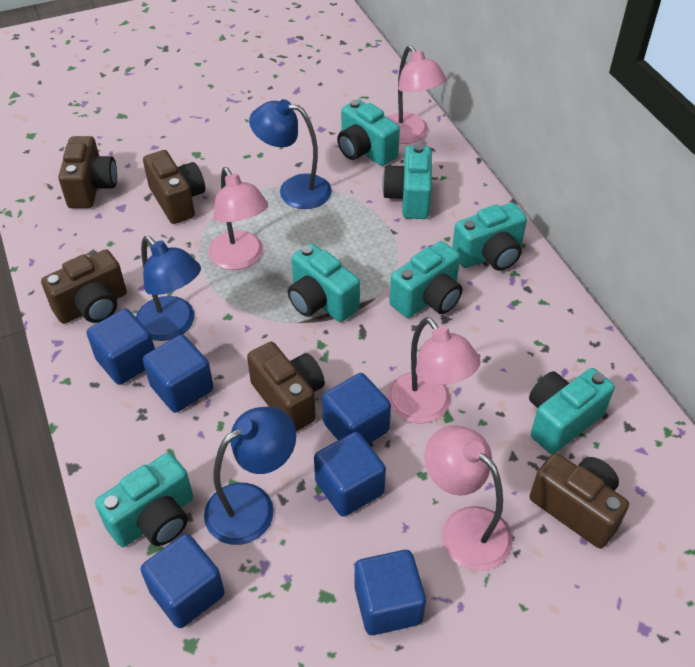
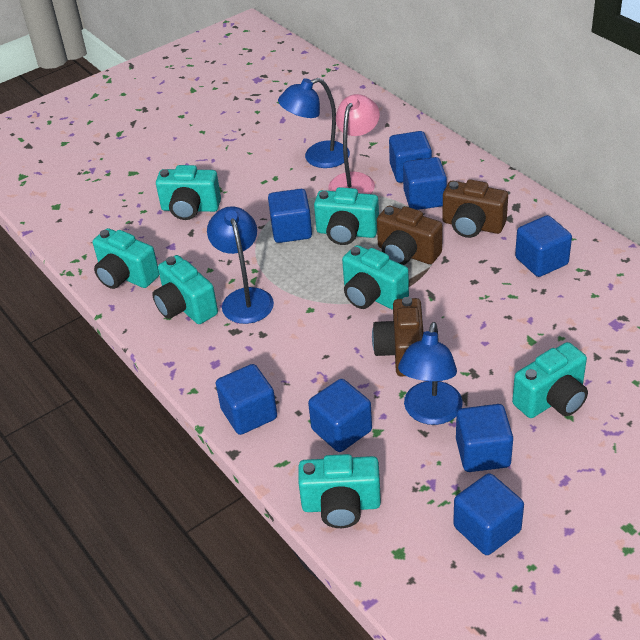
blue cube: 6 -> 8
brown camera: 5 -> 3
pink lamp: 4 -> 1

